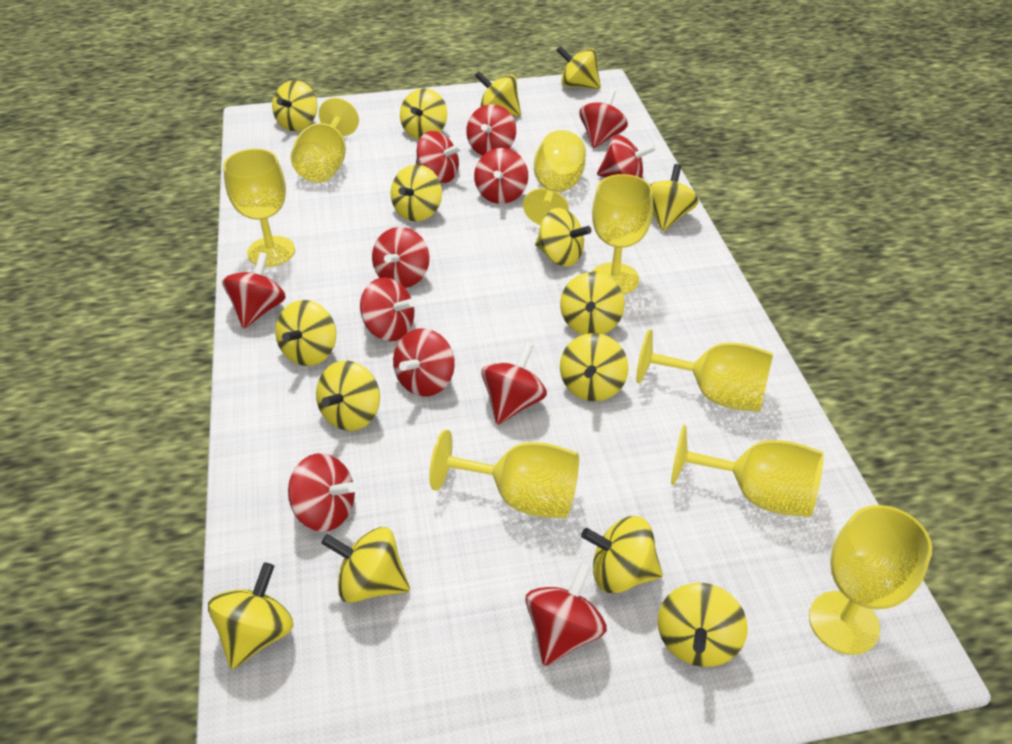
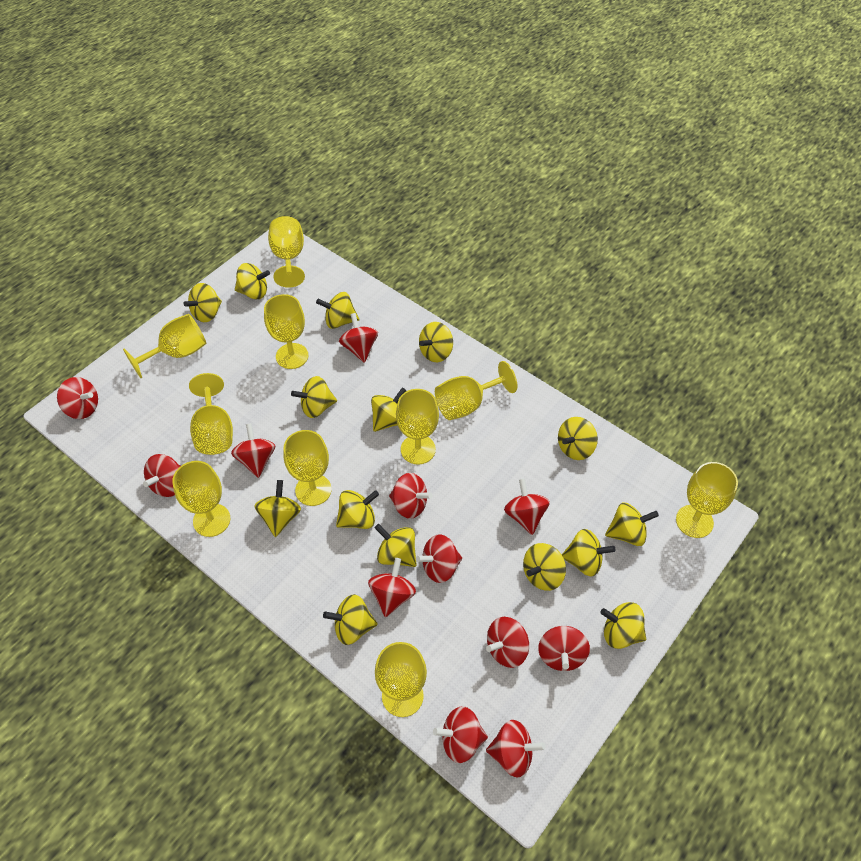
yellow goblet: 8 -> 10

